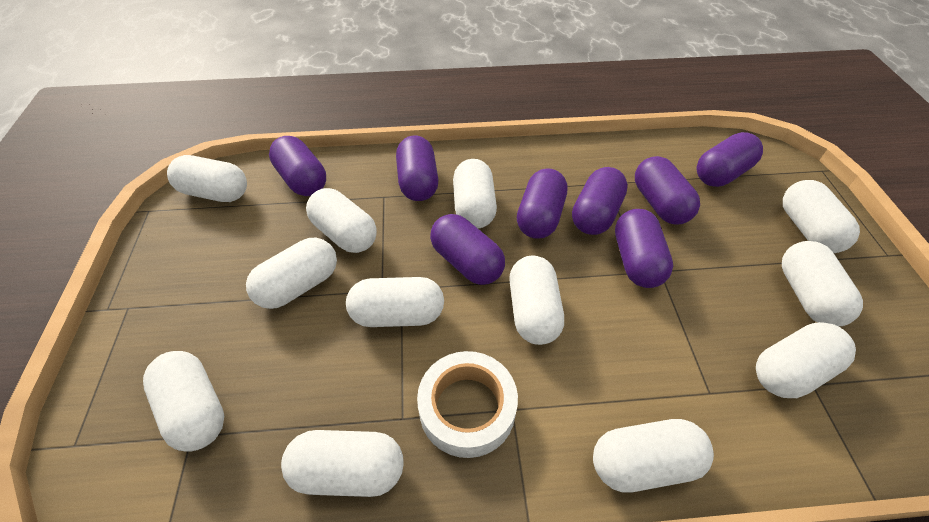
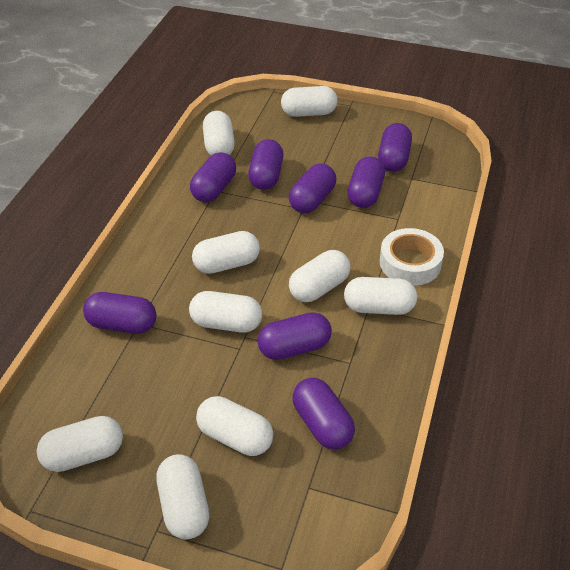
white capsule: 12 -> 9

